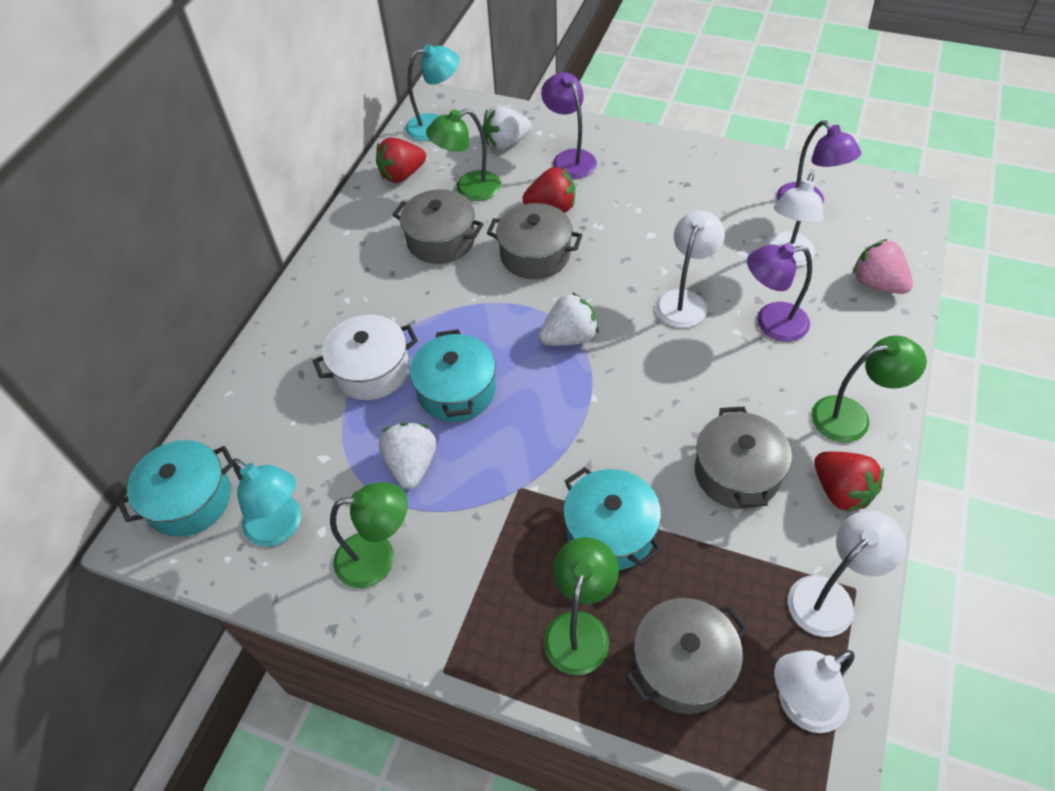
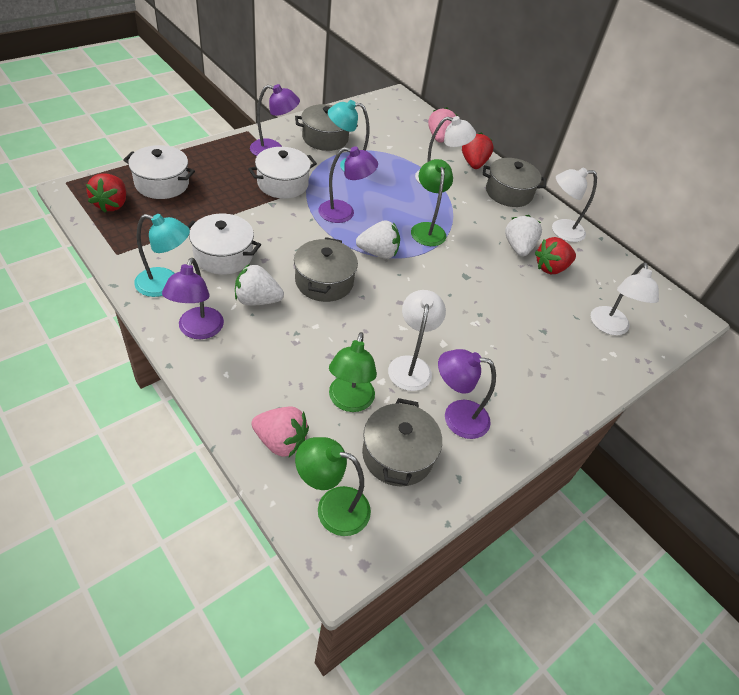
green lamp: 4 -> 3
pink strawberry: 1 -> 2
purple lamp: 3 -> 4
turquoise pot: 3 -> 0
white pot: 1 -> 3

